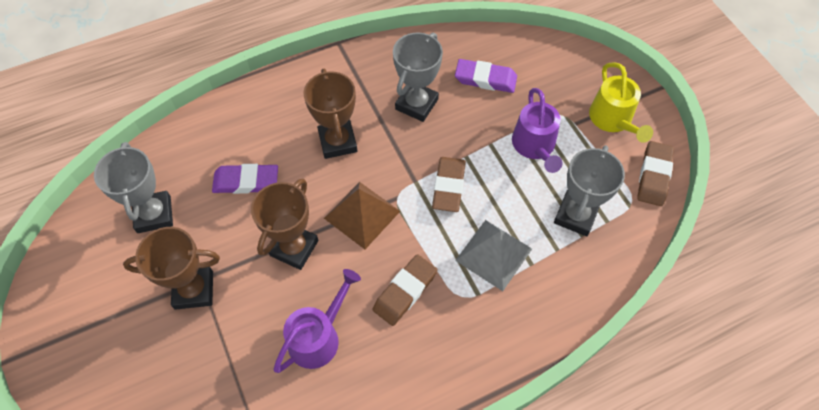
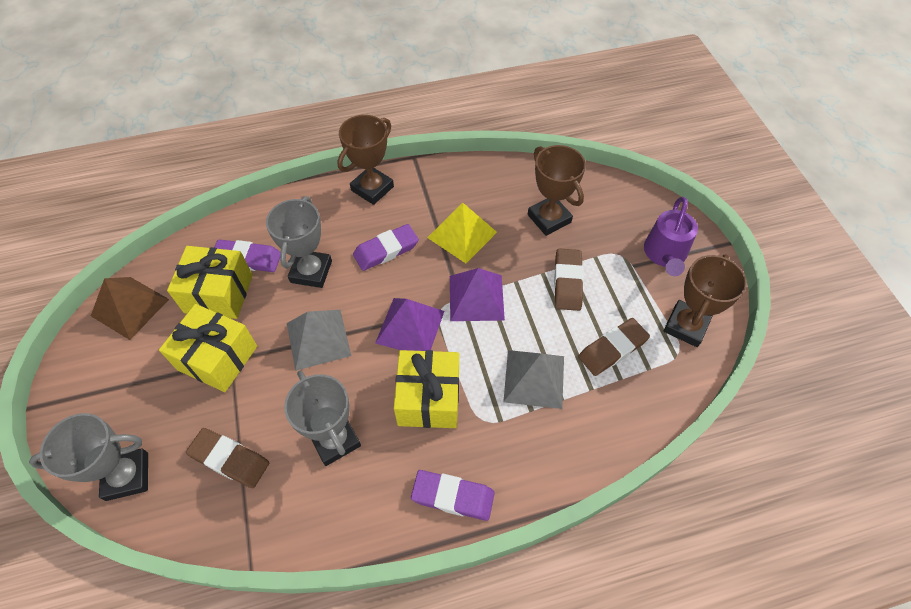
grey pyramid: 1 -> 2
purple eraser: 2 -> 3
purple pyramid: 0 -> 2
purple watering can: 2 -> 1
yellow gift: 0 -> 3
yellow pyramid: 0 -> 1
yellow watering can: 1 -> 0

